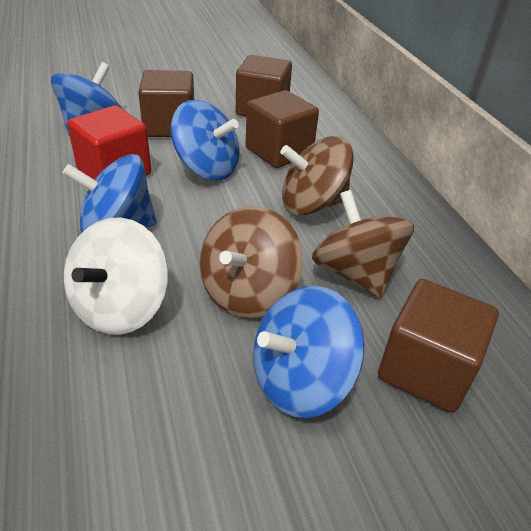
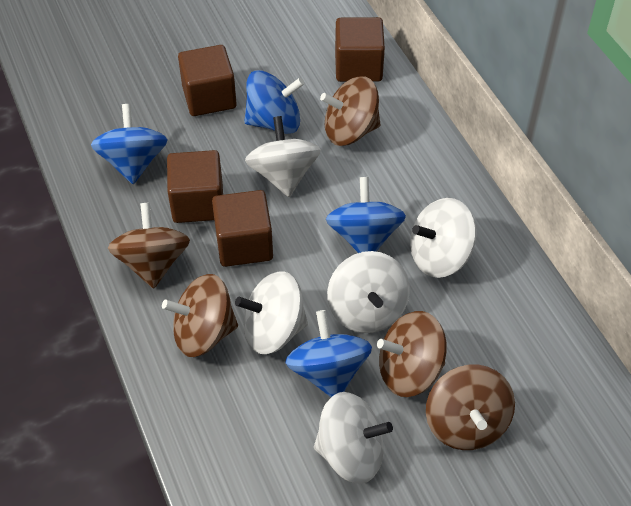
brown spinning top: 3 -> 5
red cube: 1 -> 0
white spinning top: 1 -> 5

